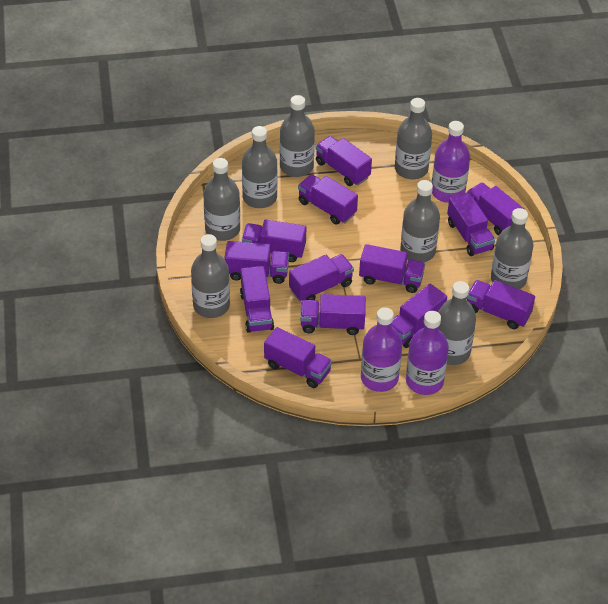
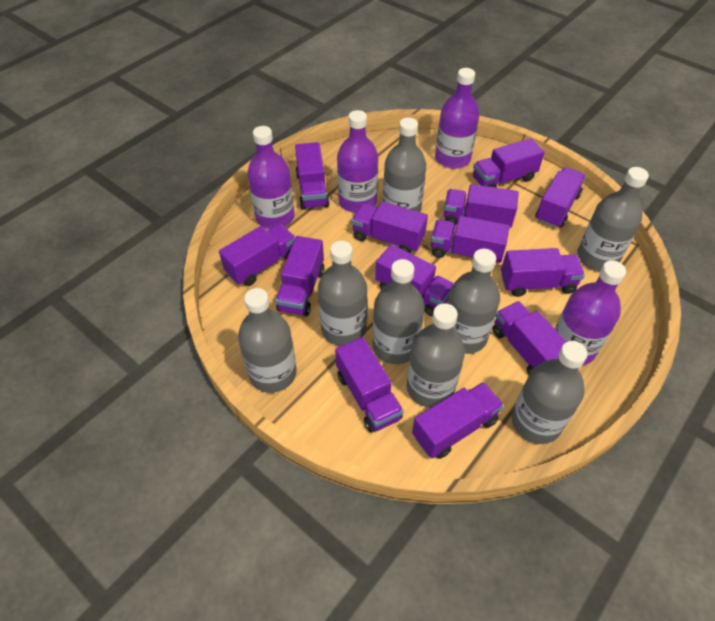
purple bottle: 3 -> 4

